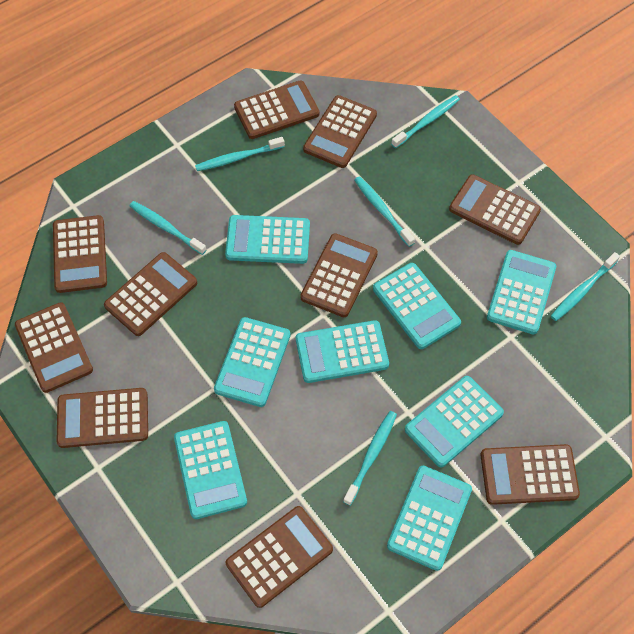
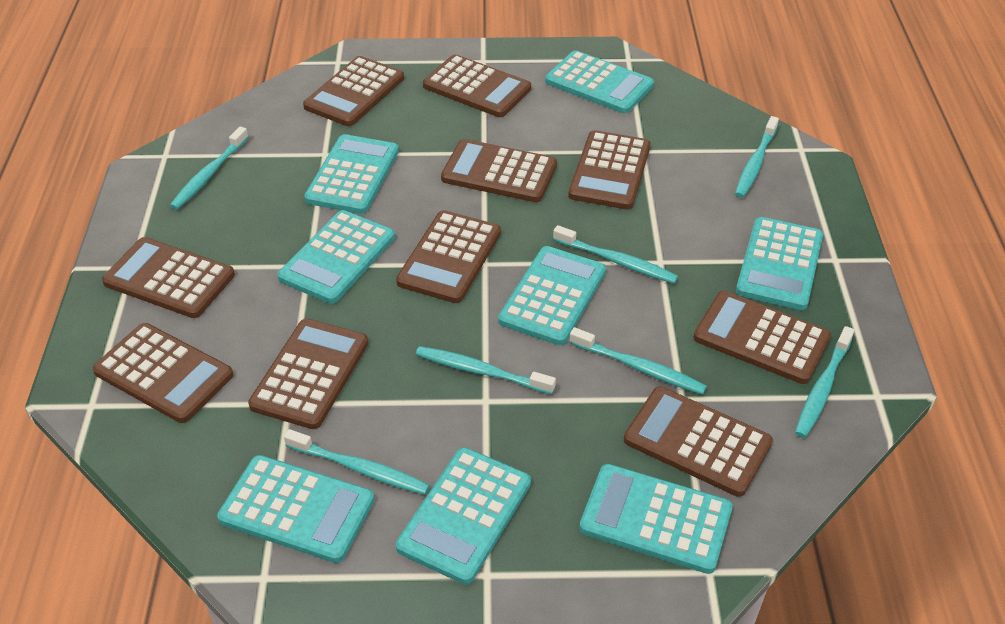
turquoise toothbrush: 6 -> 7

